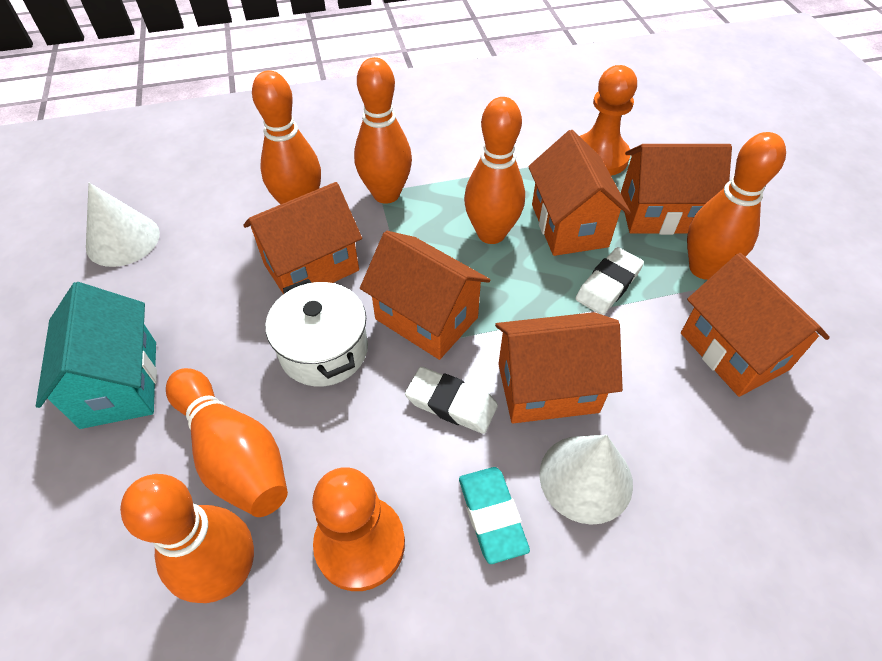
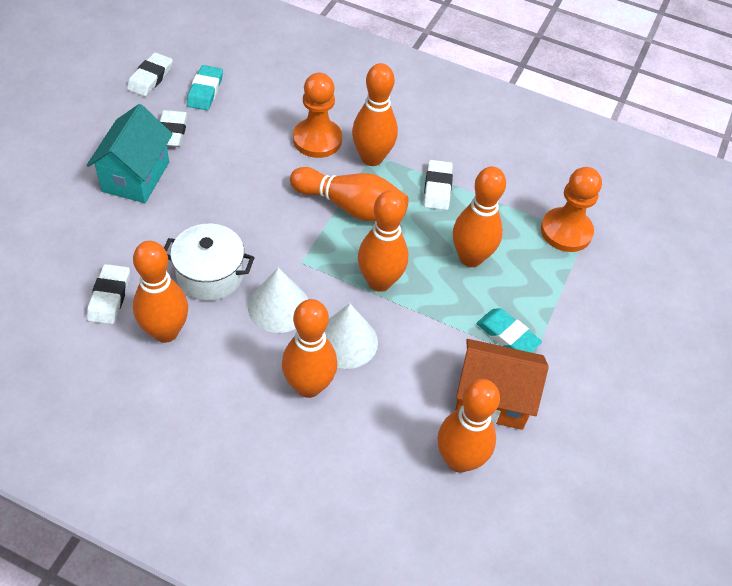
orange bowling pin: 6 -> 7
orange house: 6 -> 1
turquoise eraser: 1 -> 2
white eraser: 2 -> 4

